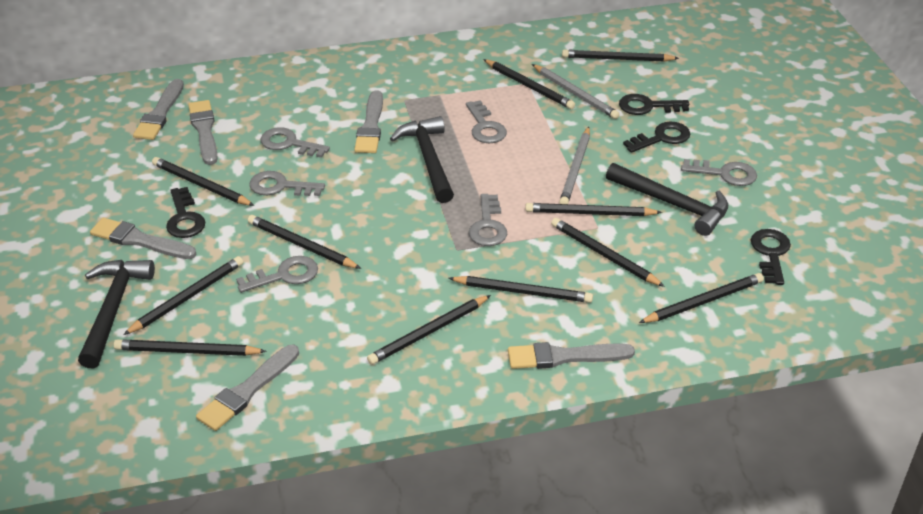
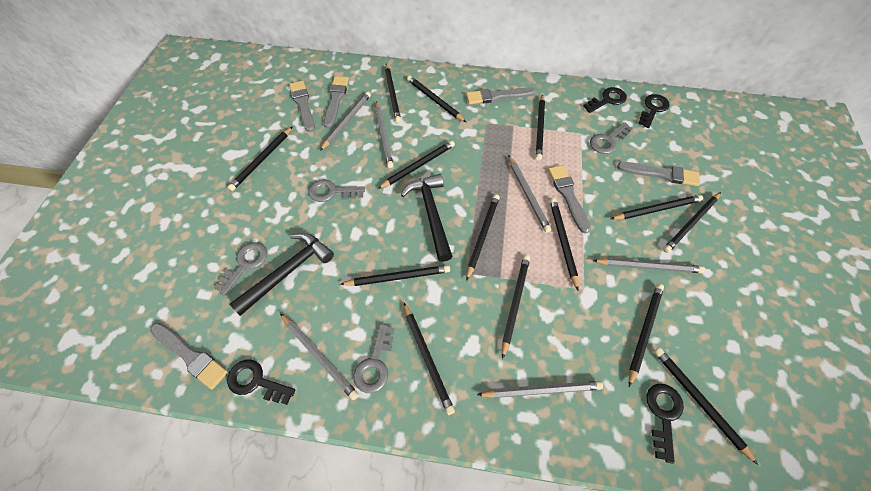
black hammer: 3 -> 2
black pencil: 11 -> 14
grey key: 6 -> 4
grey pencil: 2 -> 6

